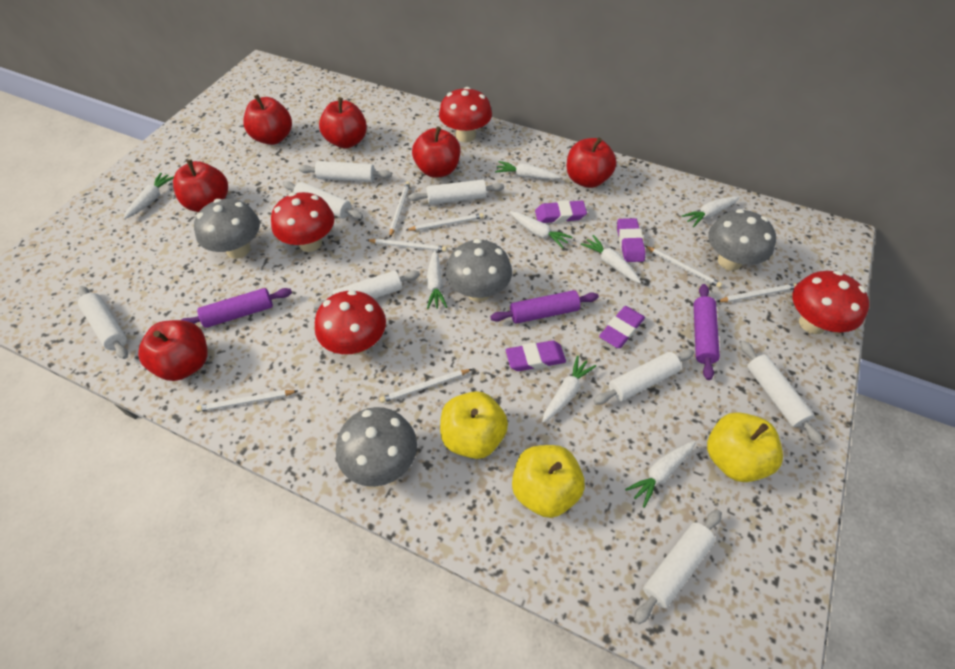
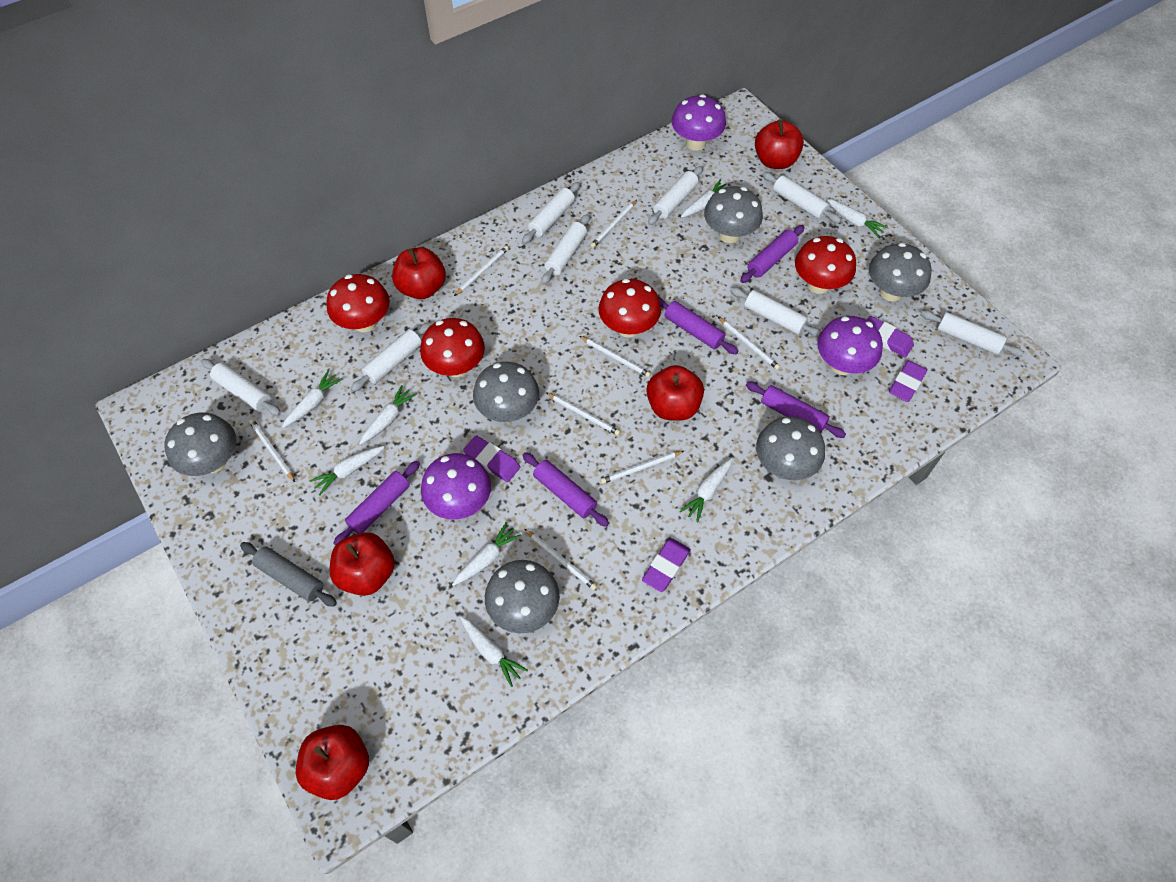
grey mushroom: 4 -> 6
grey rolling pin: 0 -> 1
purple mushroom: 0 -> 3
purple rolling pin: 3 -> 5
red apple: 6 -> 5
white pencil: 7 -> 8
yellow apple: 3 -> 0

